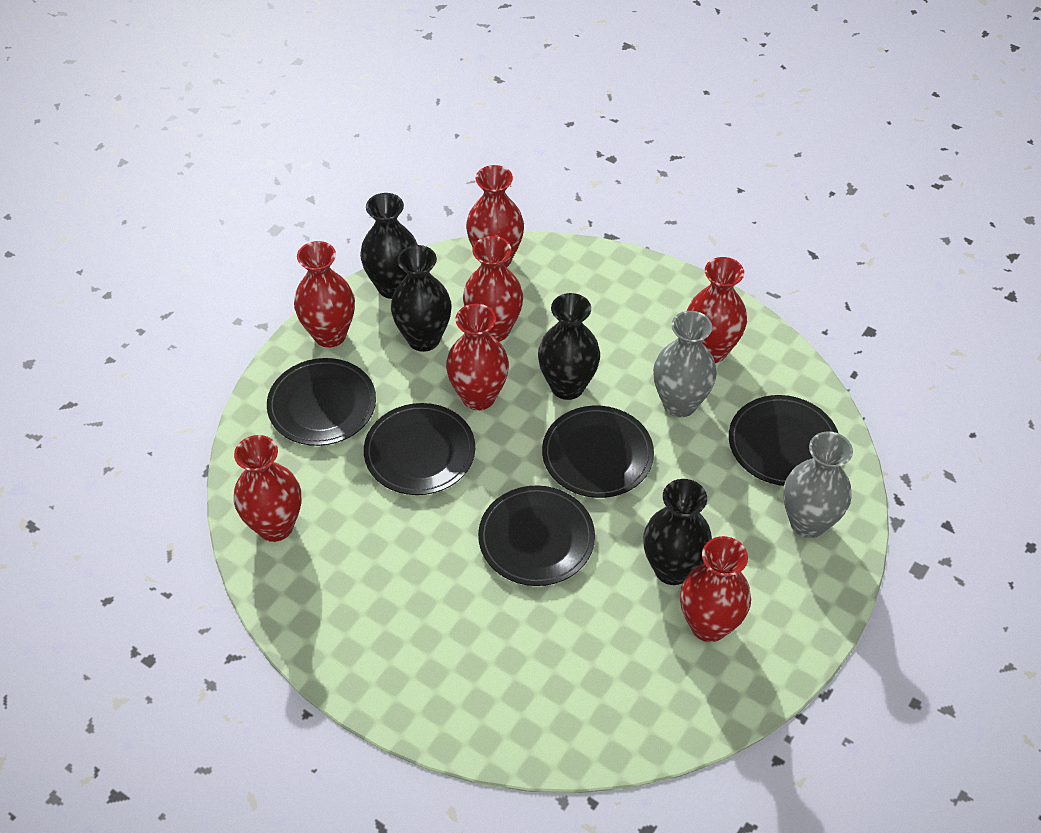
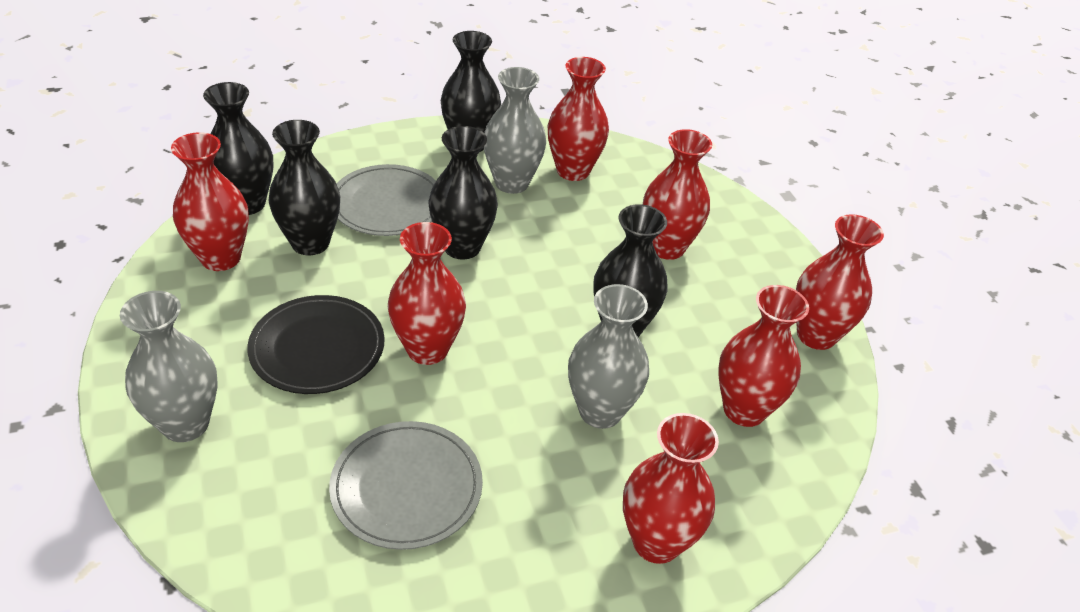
black plate: 5 -> 1
black vase: 4 -> 5
grey plate: 0 -> 2
grey vase: 2 -> 3

